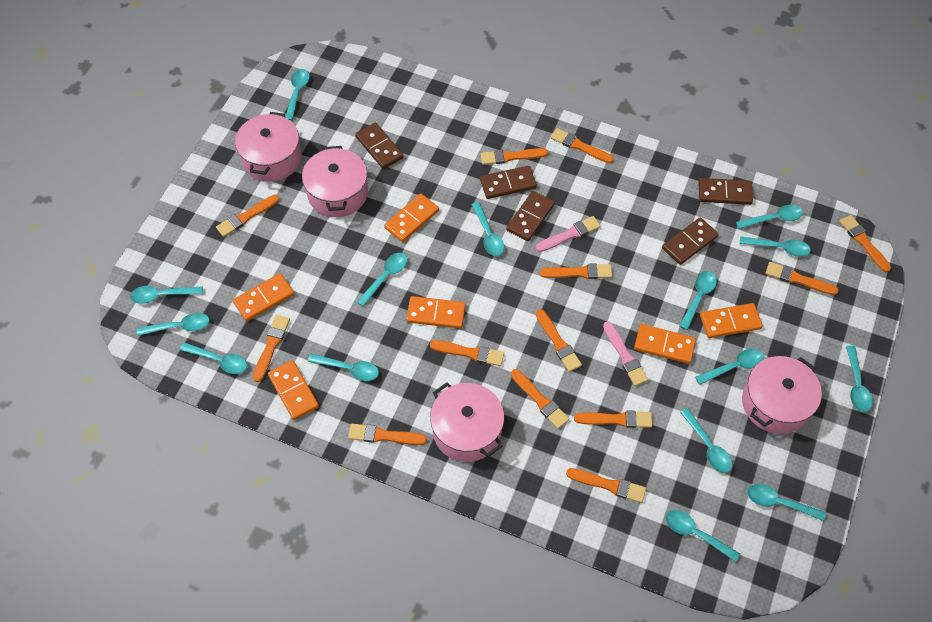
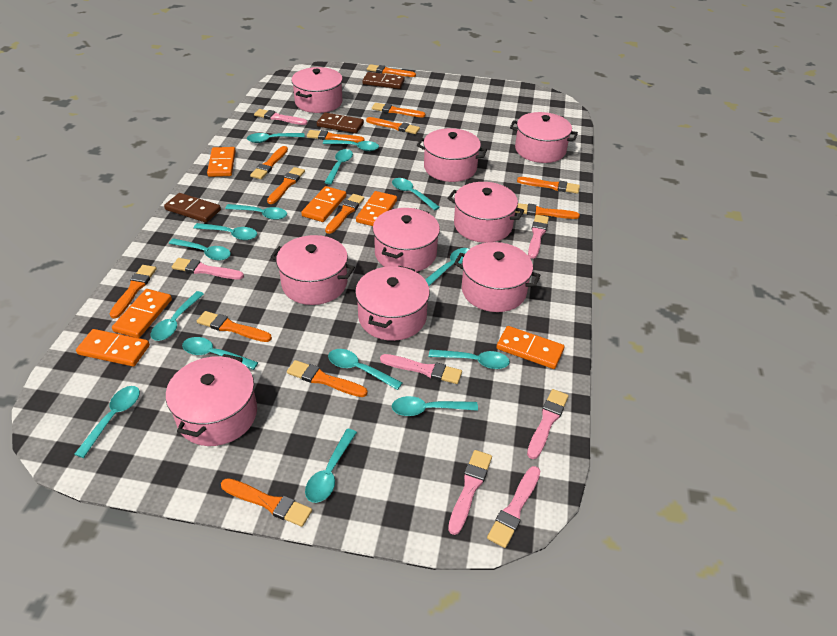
brown domino: 5 -> 3
pink brush: 2 -> 7
pink pot: 4 -> 9

